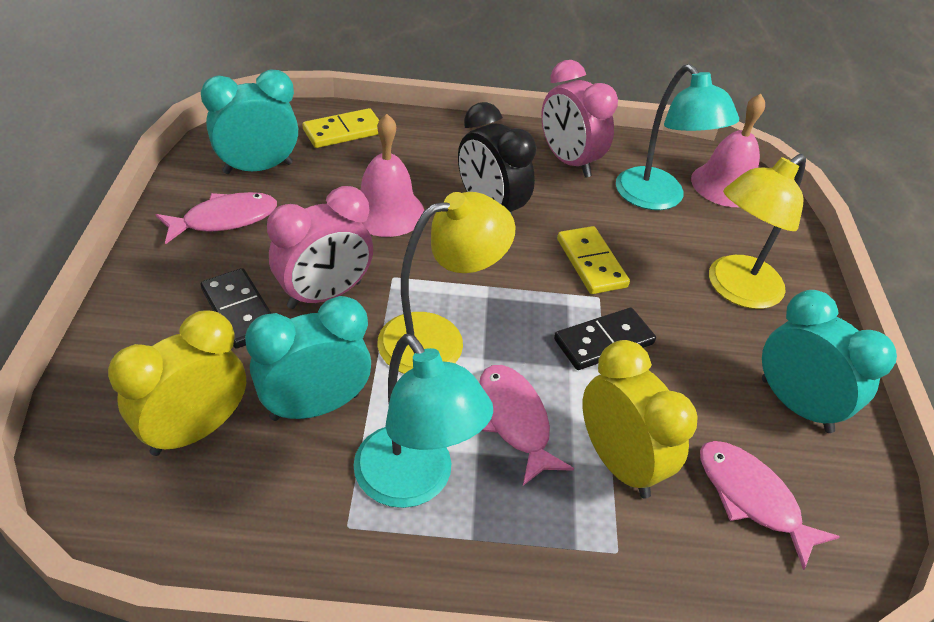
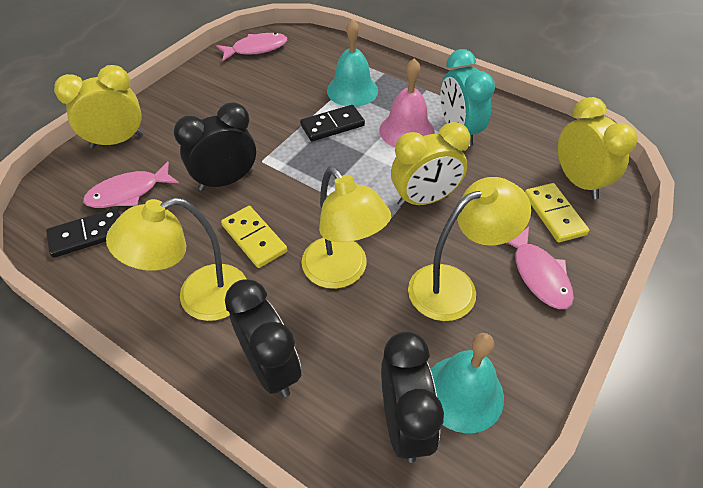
black clock: 1 -> 3
pink bell: 2 -> 1
pink clock: 2 -> 0
turquoise bell: 0 -> 2
turquoise clock: 3 -> 1
turquoise lamp: 2 -> 0
yellow clock: 2 -> 3
yellow lamp: 2 -> 3

